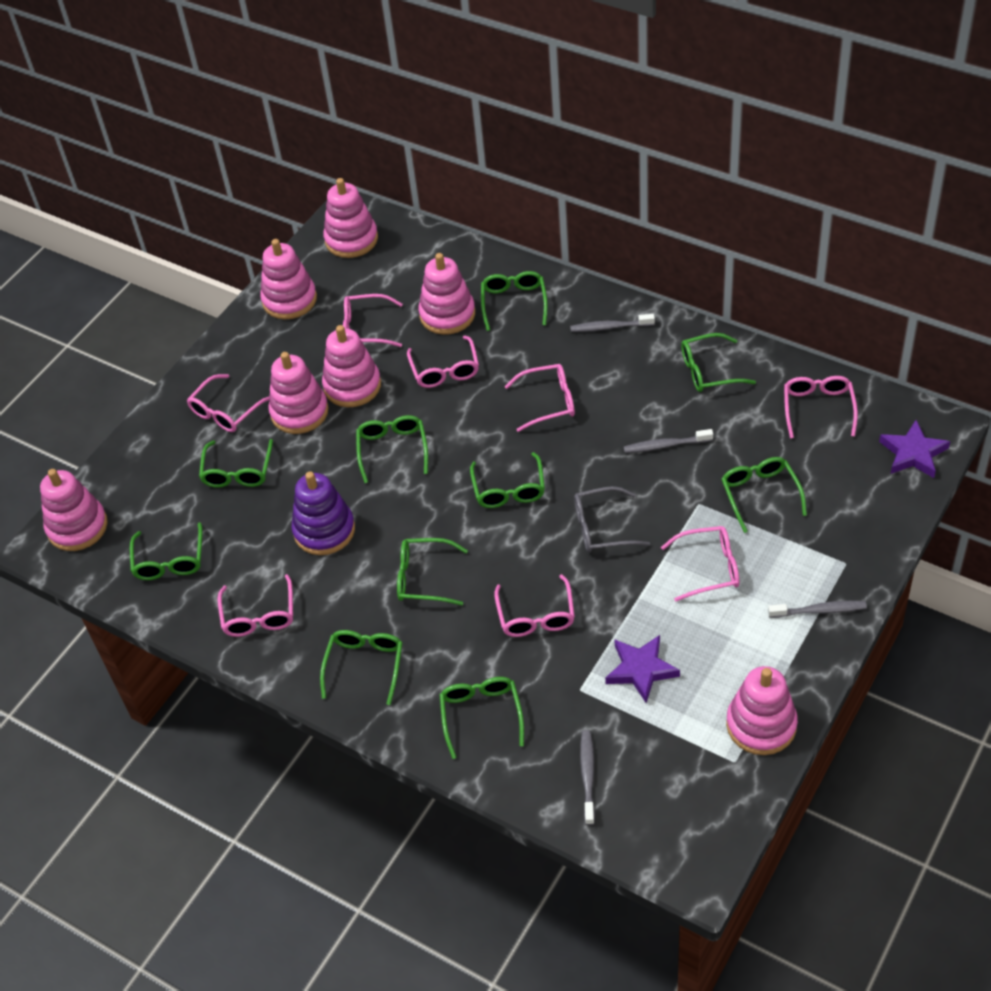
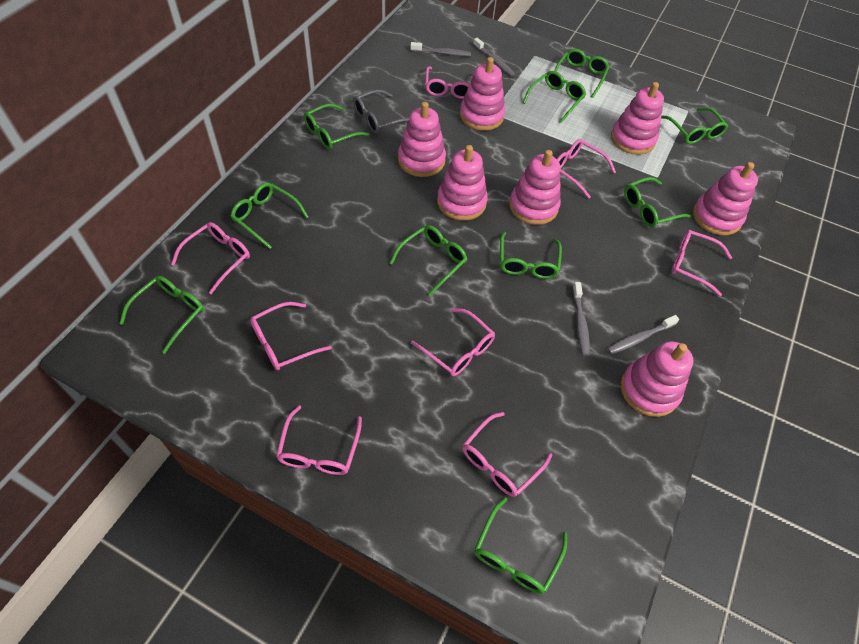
purple stacking toy: 1 -> 0
purple star: 2 -> 0

